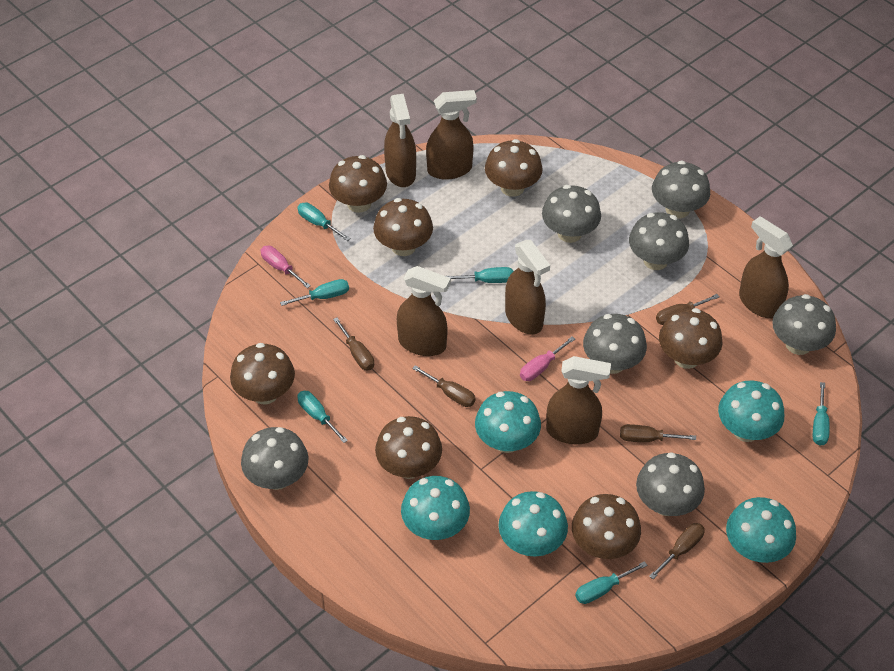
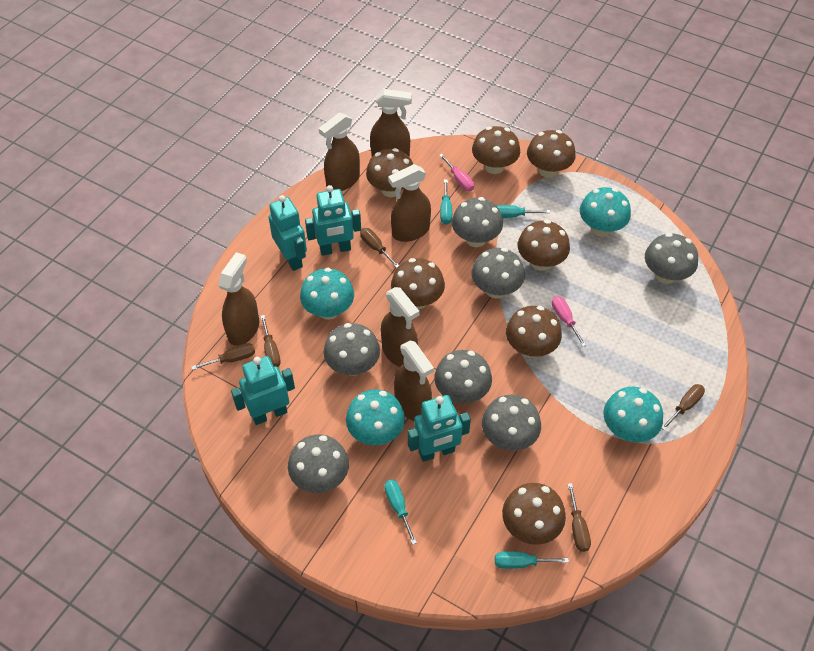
turquoise mushroom: 5 -> 4
turquoise robot: 0 -> 4
turquoise screwdriver: 6 -> 4

